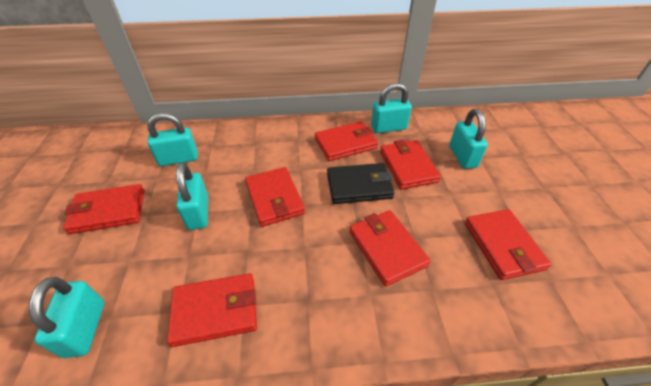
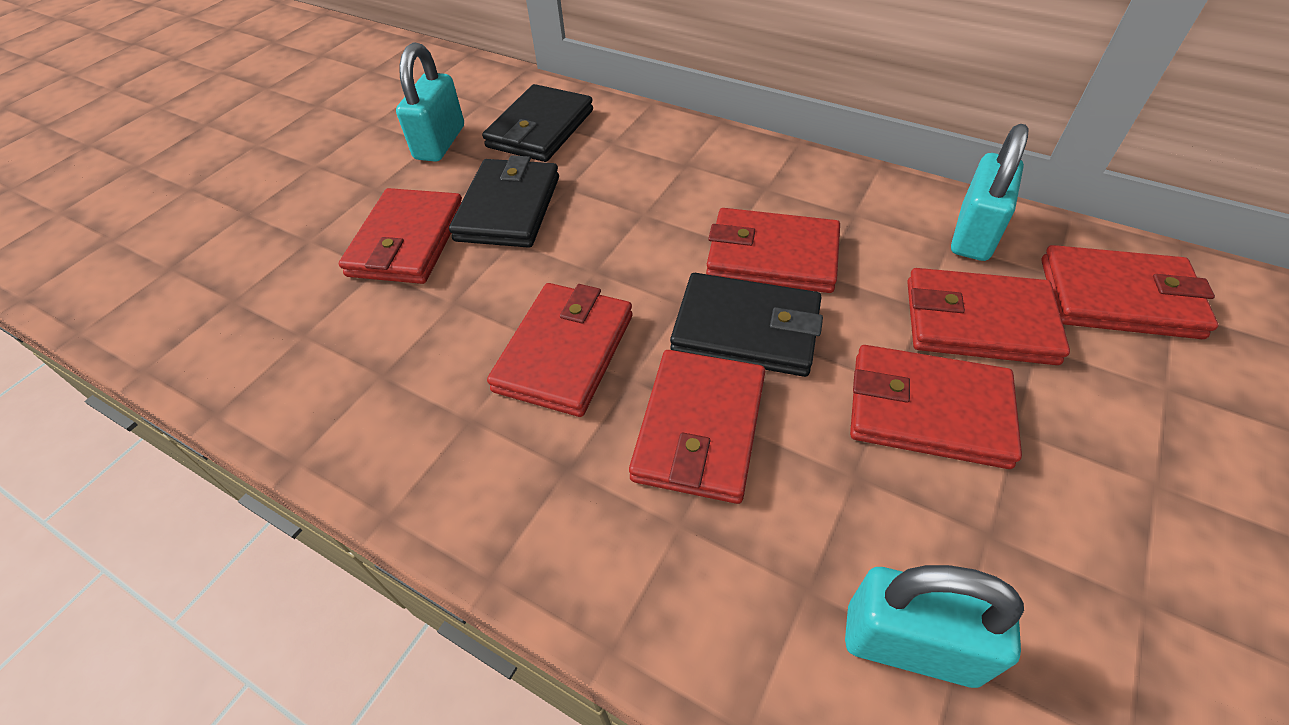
black wallet: 1 -> 3
turquoise padlock: 5 -> 3

